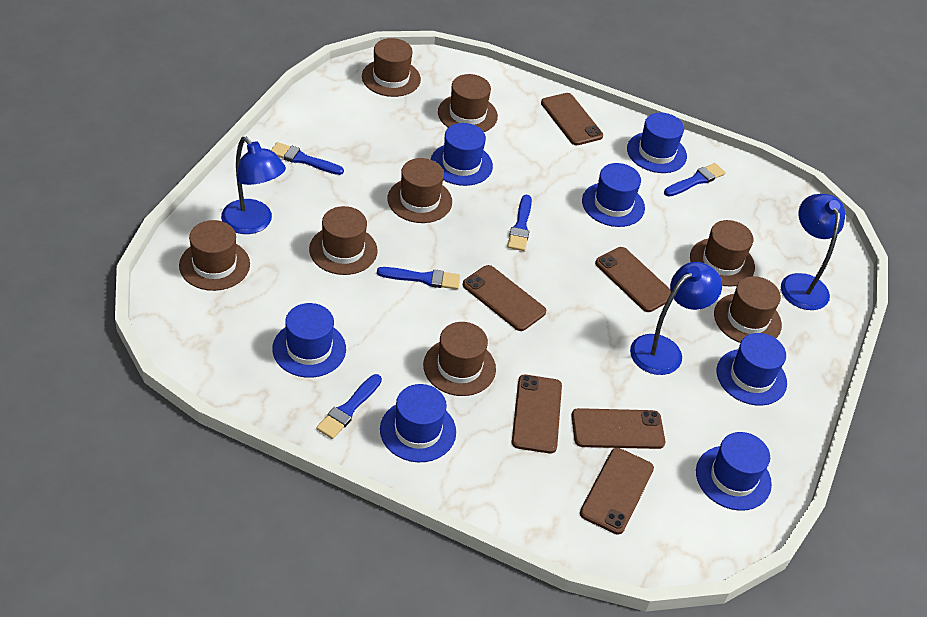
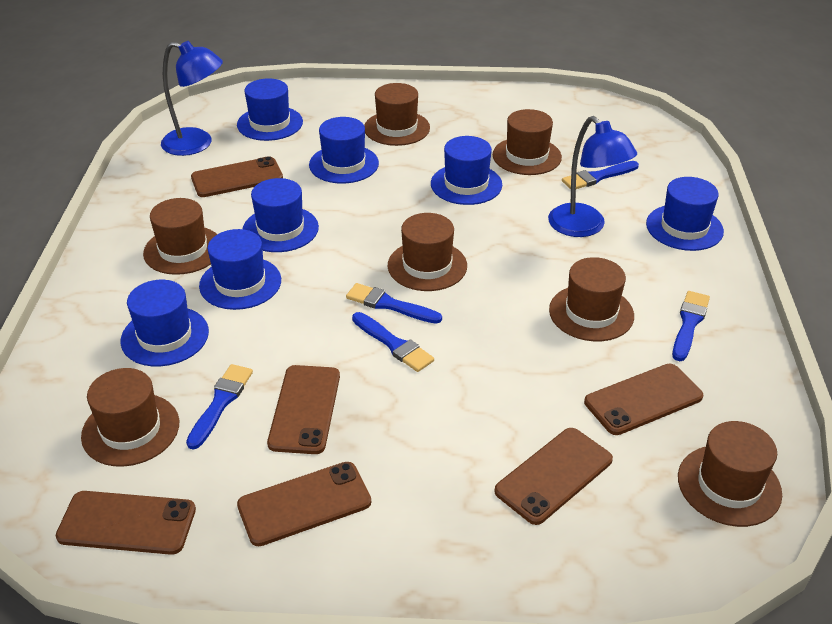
blue lamp: 3 -> 2
brown hat: 8 -> 7

